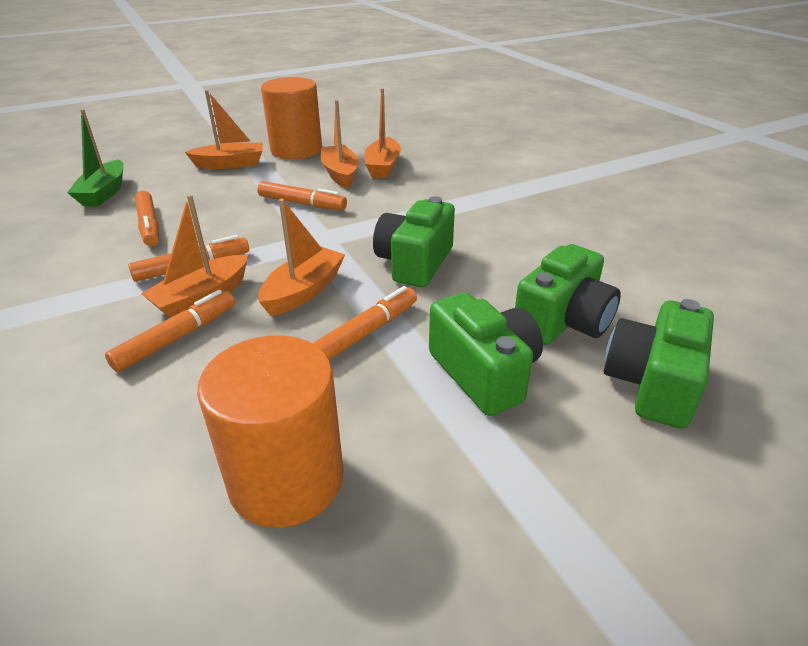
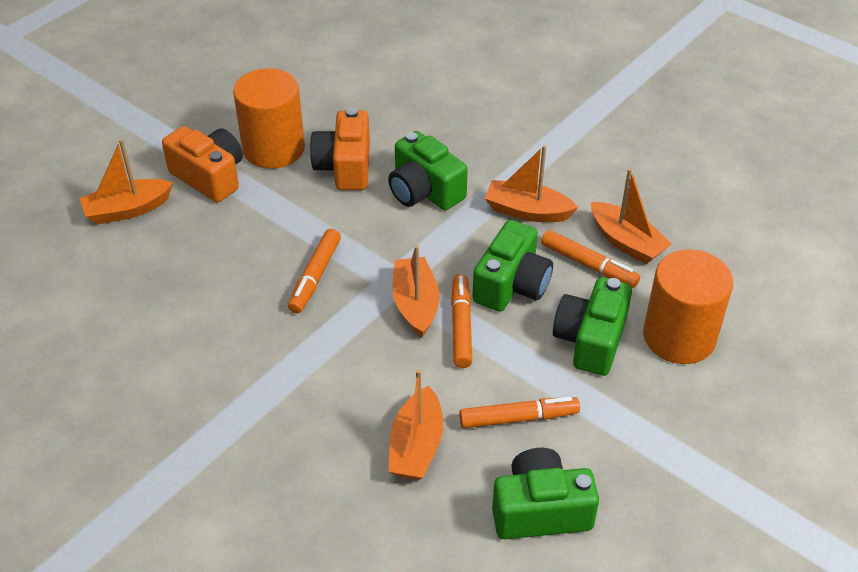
green boat: 1 -> 0
orange camera: 0 -> 2
orange marker: 5 -> 4

